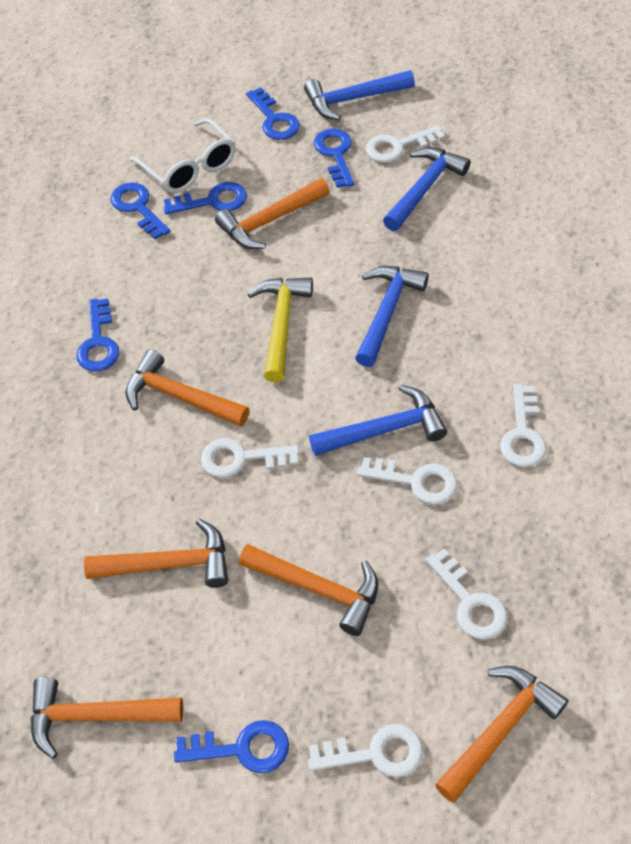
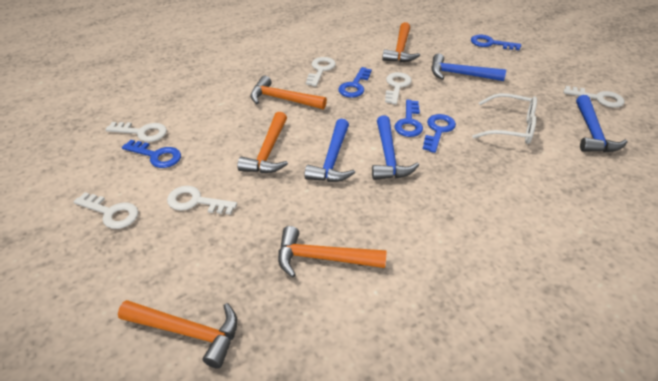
blue key: 6 -> 5
orange hammer: 6 -> 5
yellow hammer: 1 -> 0

